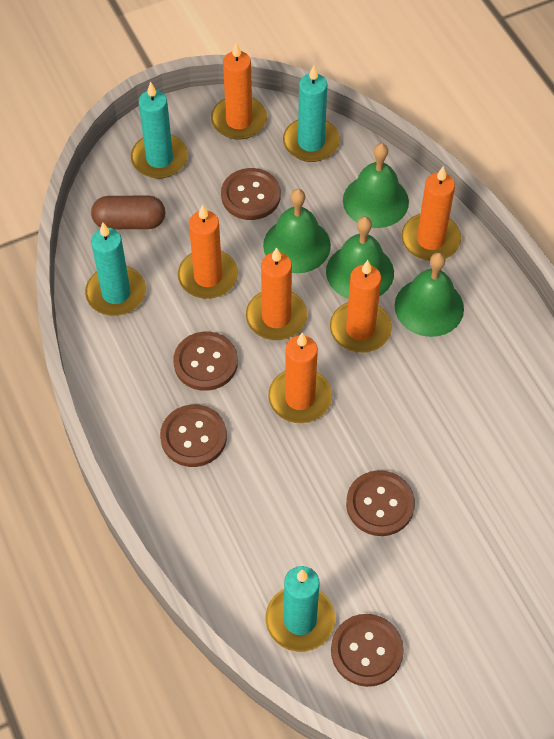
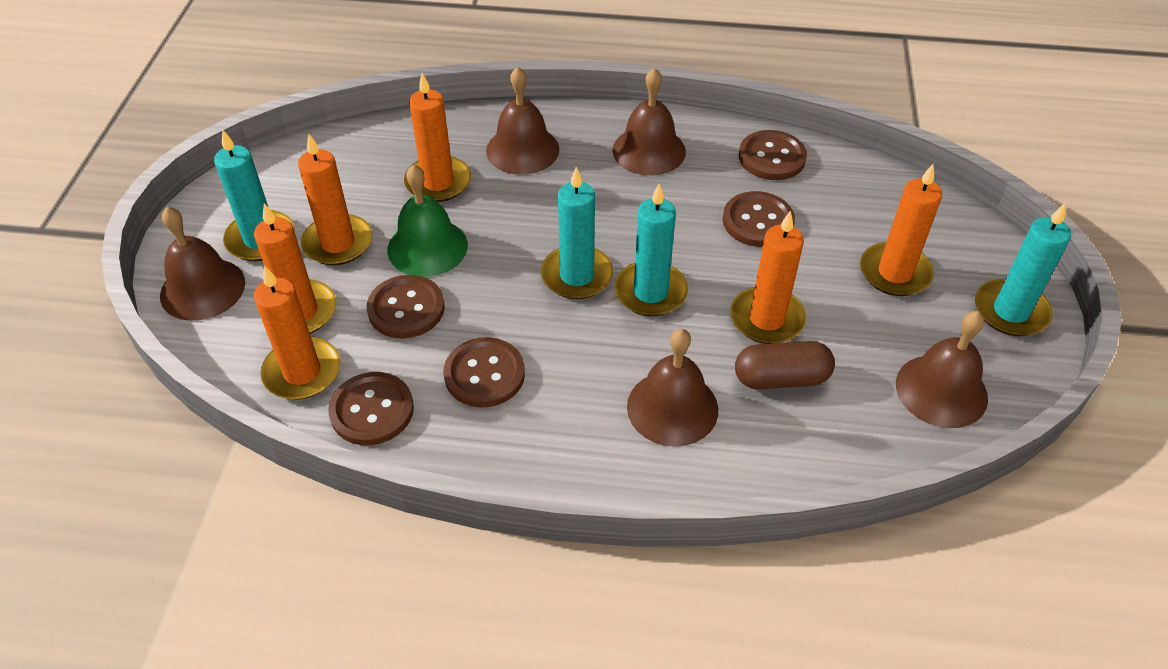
brown bell: 0 -> 5
green bell: 4 -> 1

